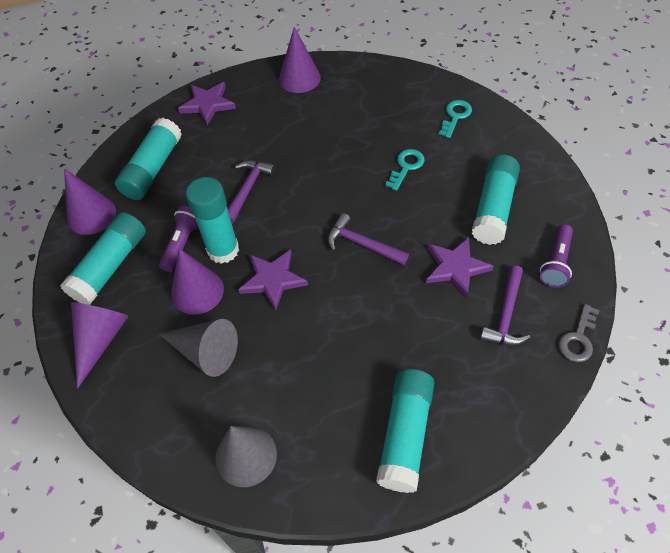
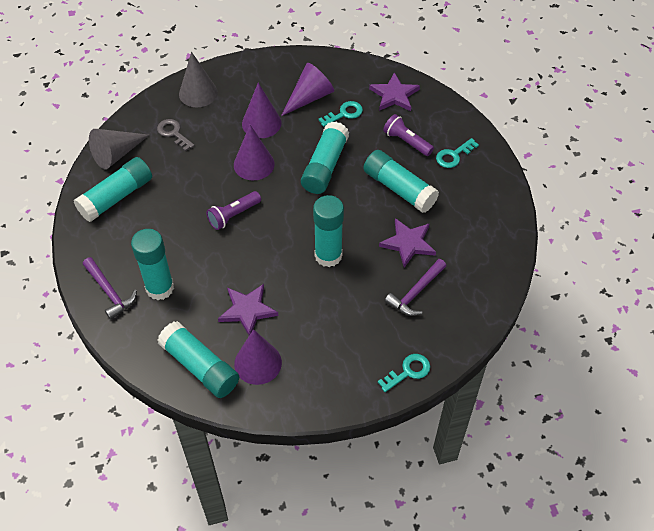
purple hammer: 3 -> 2
turquoise glue stick: 5 -> 6
turquoise key: 2 -> 3

